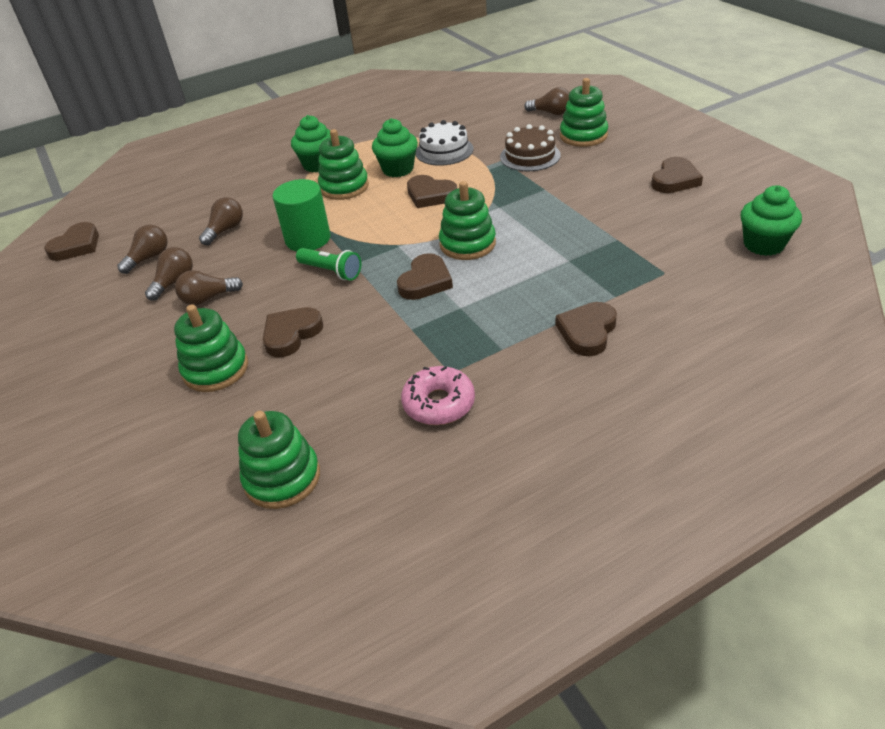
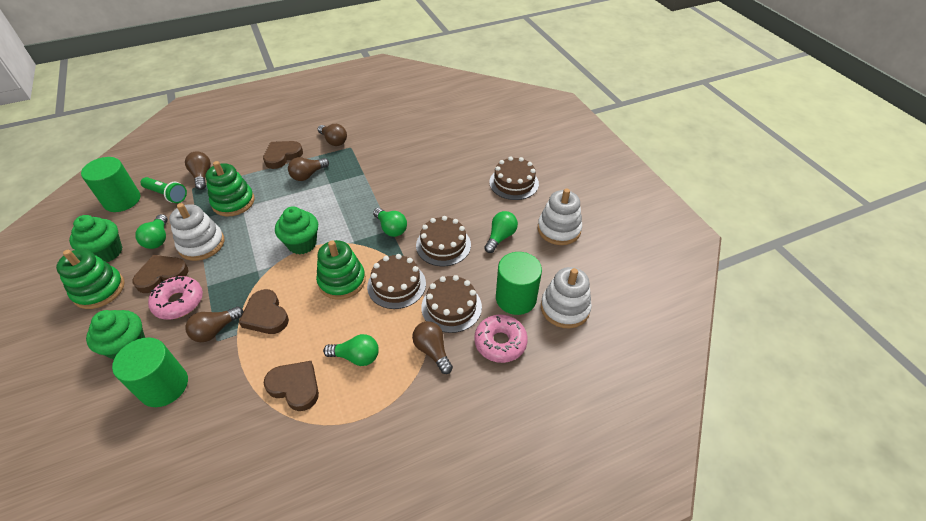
brown cake: 1 -> 4
brown heart: 6 -> 4
green cylinder: 1 -> 3
green light bulb: 0 -> 4
green stacking toy: 5 -> 3
pink donut: 1 -> 2
white cake: 1 -> 0
white stacking toy: 0 -> 3

